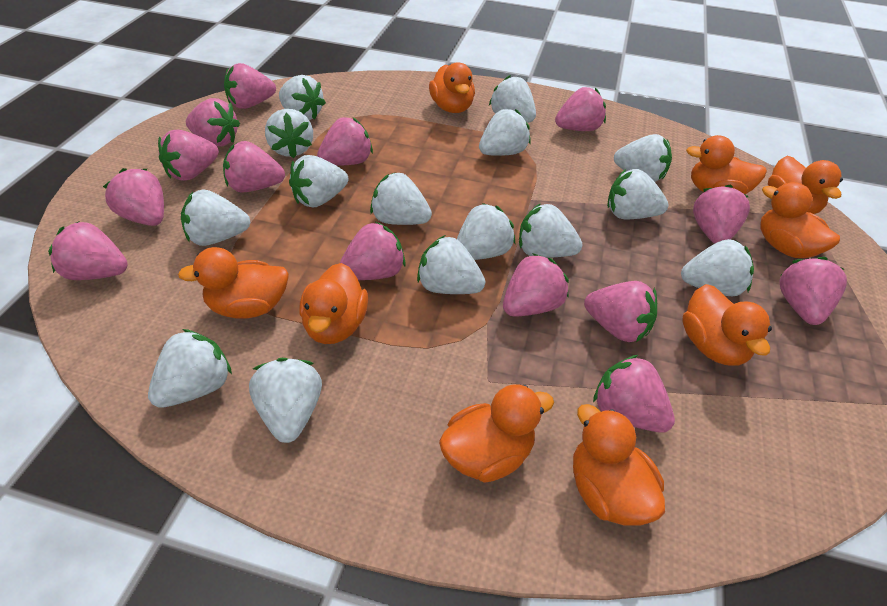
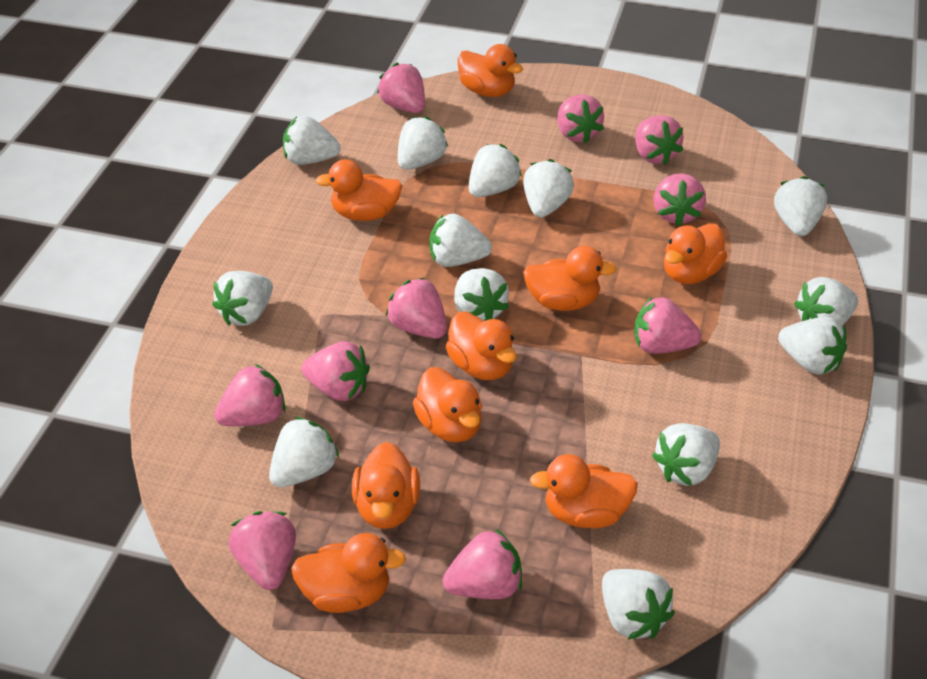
pink strawberry: 14 -> 10
white strawberry: 15 -> 13

